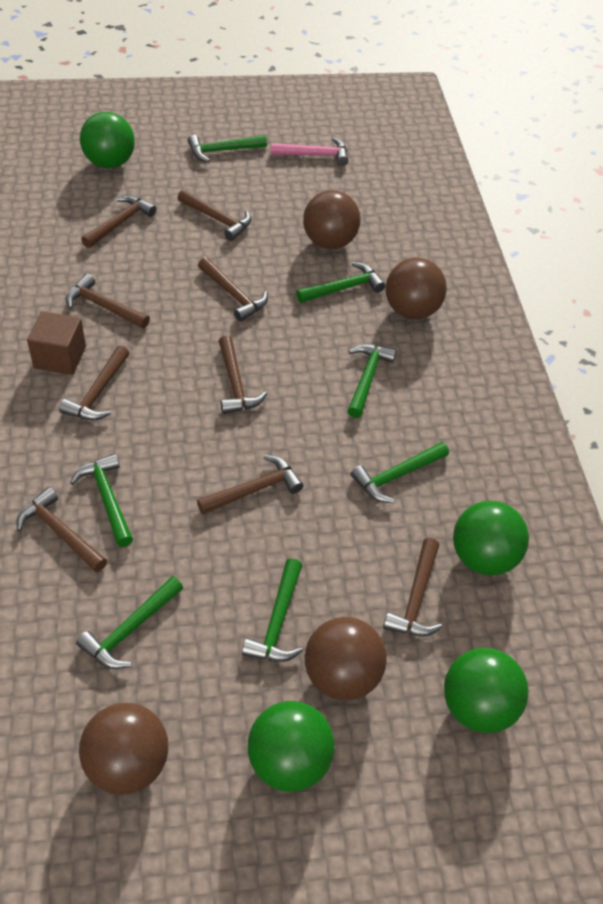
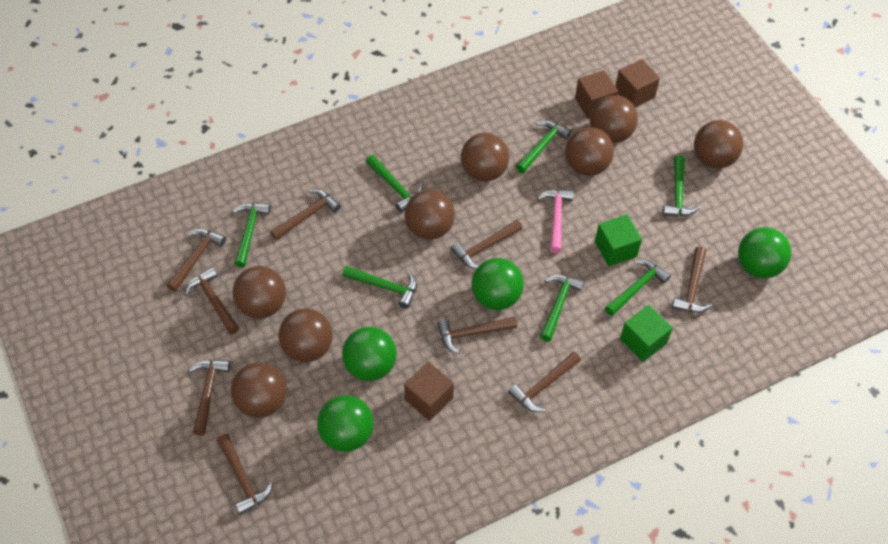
brown ball: 4 -> 8
brown cube: 1 -> 3
green cube: 0 -> 2

